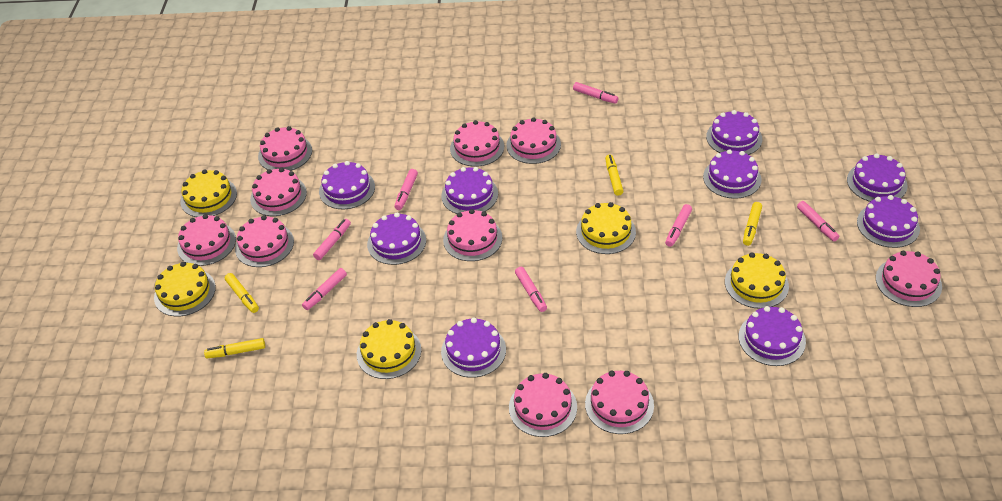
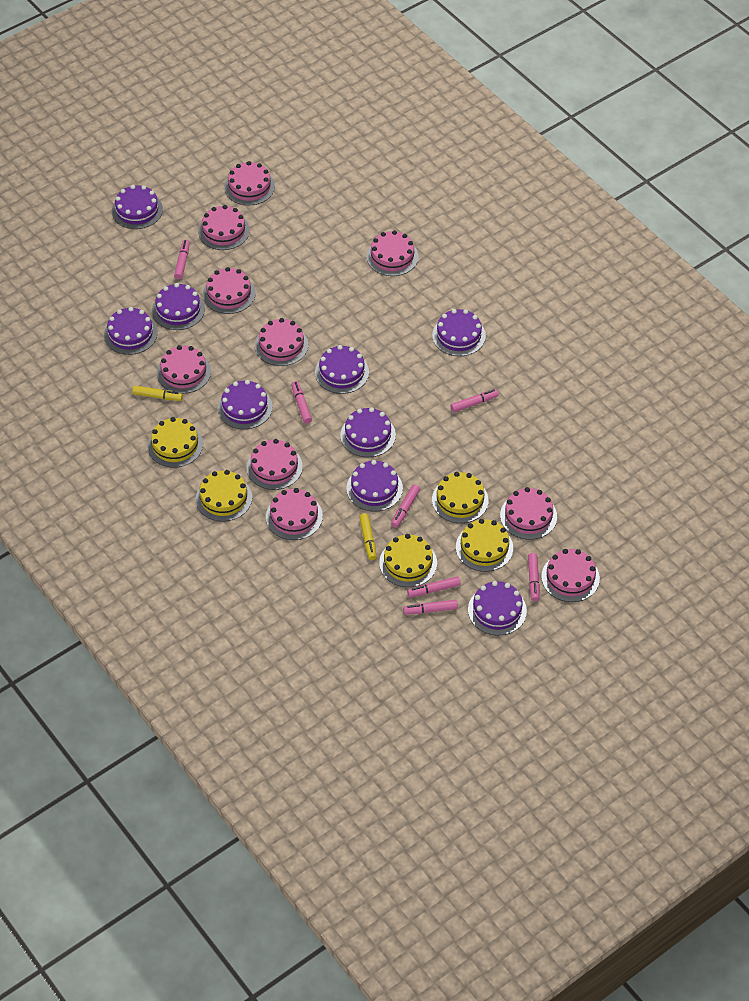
yellow marker: 4 -> 2

